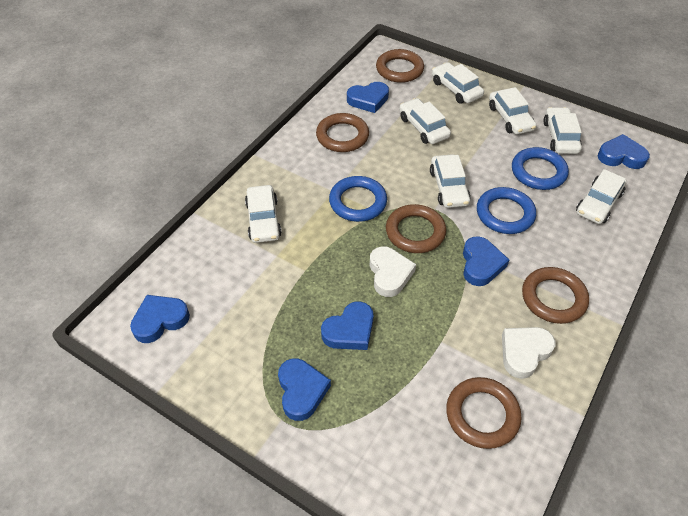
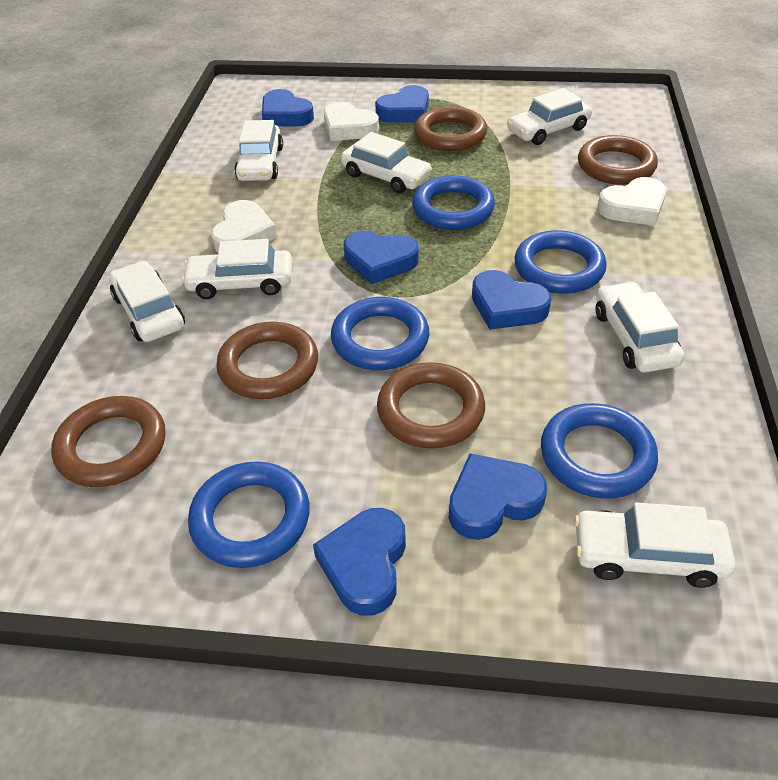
blue ring: 3 -> 5
white heart: 2 -> 3

